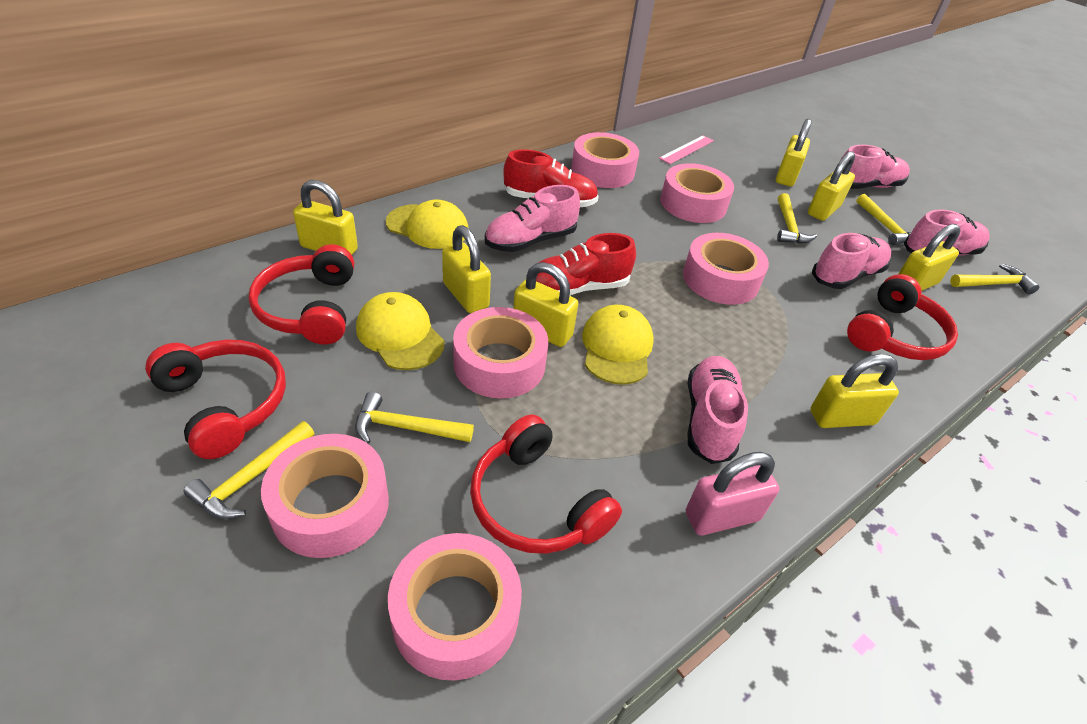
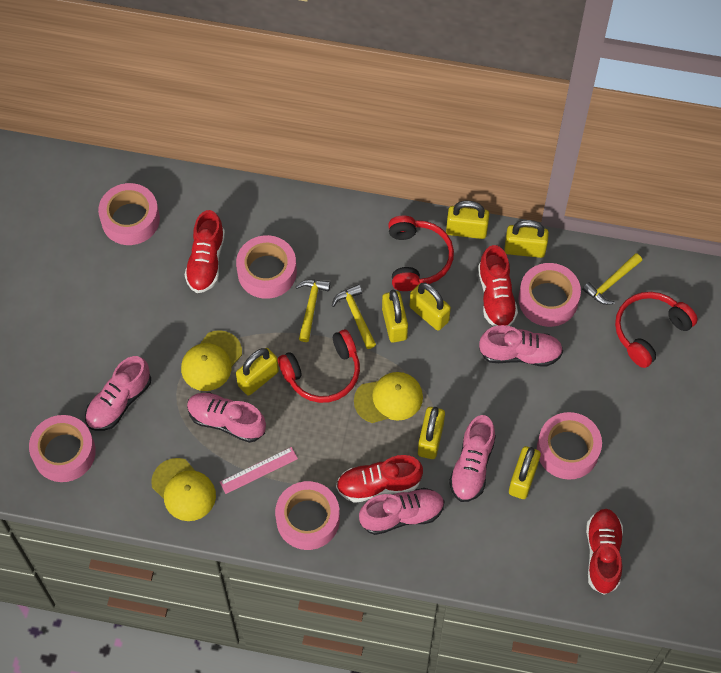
pink padlock: 1 -> 0
red headphones: 4 -> 3
red shoe: 2 -> 4
yellow hammer: 5 -> 3

